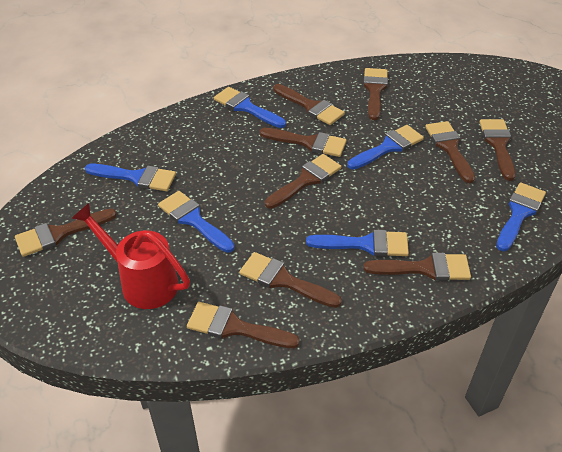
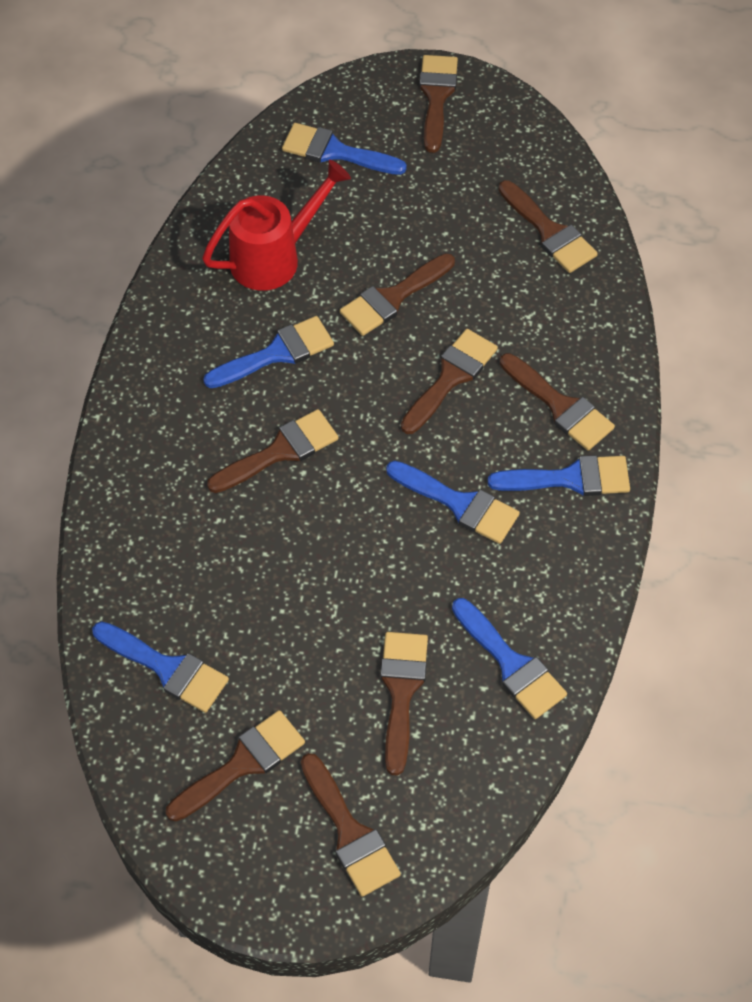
brown brush: 10 -> 9

